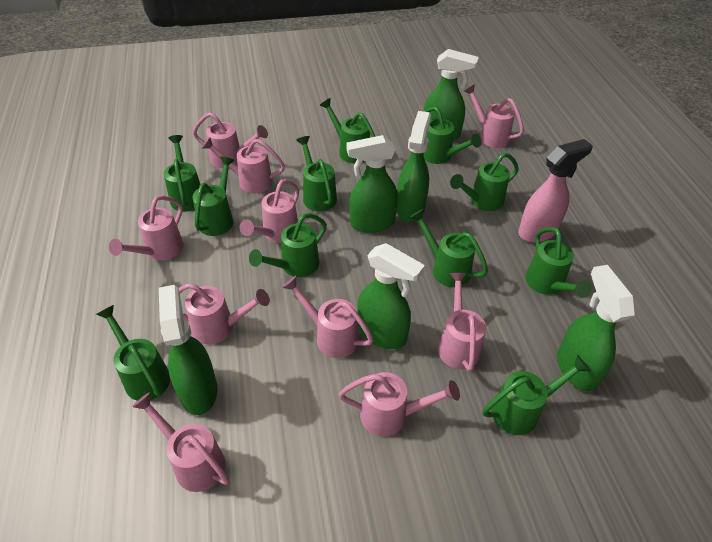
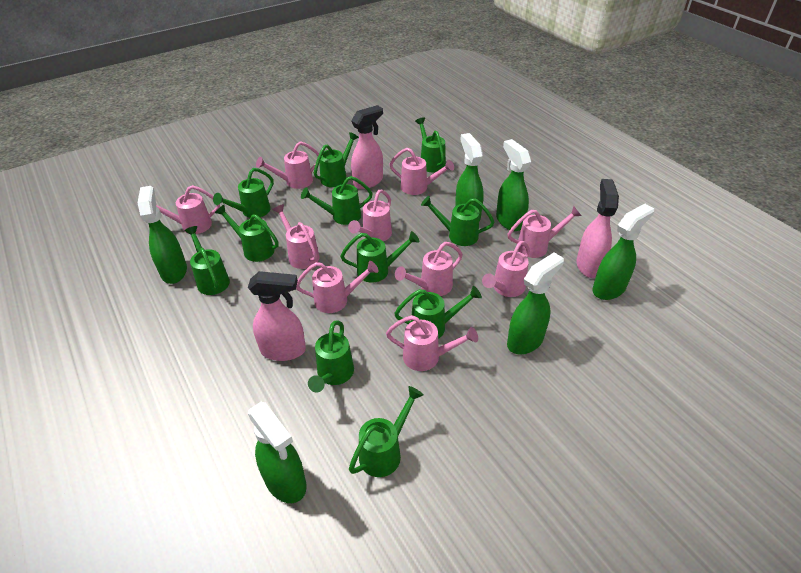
pink spray bottle: 1 -> 3

